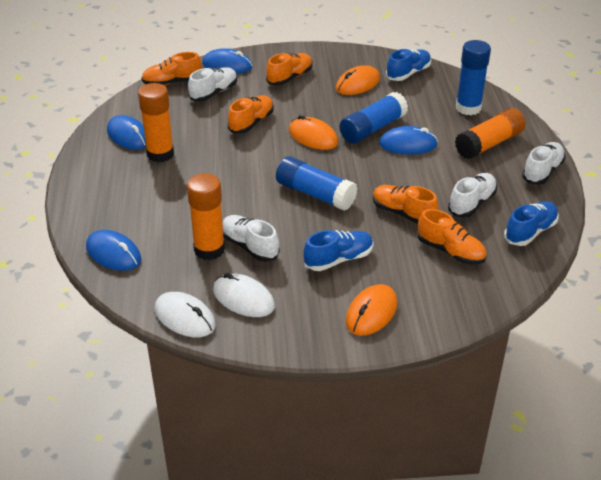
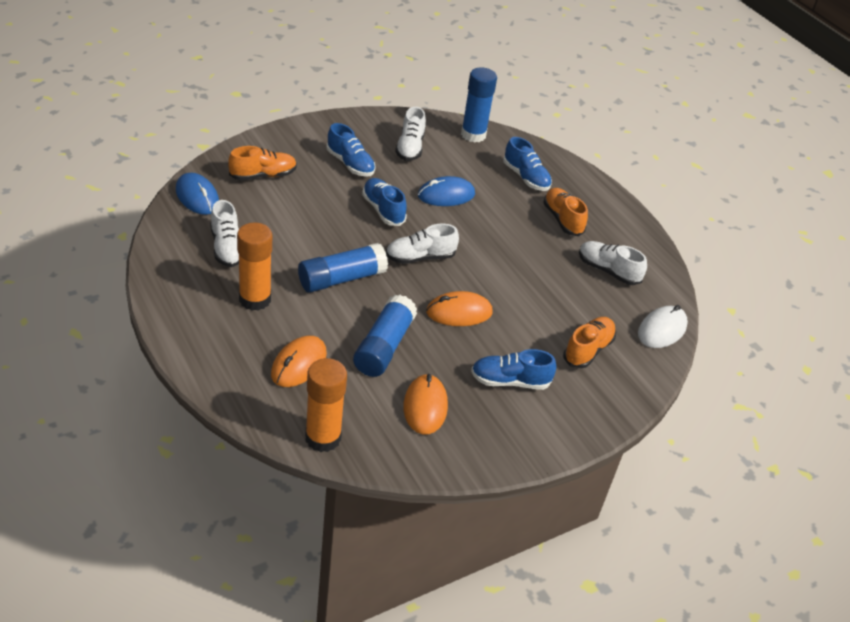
blue mouse: 4 -> 2
blue shoe: 3 -> 4
orange glue stick: 3 -> 2
orange shoe: 5 -> 3
white mouse: 2 -> 1

